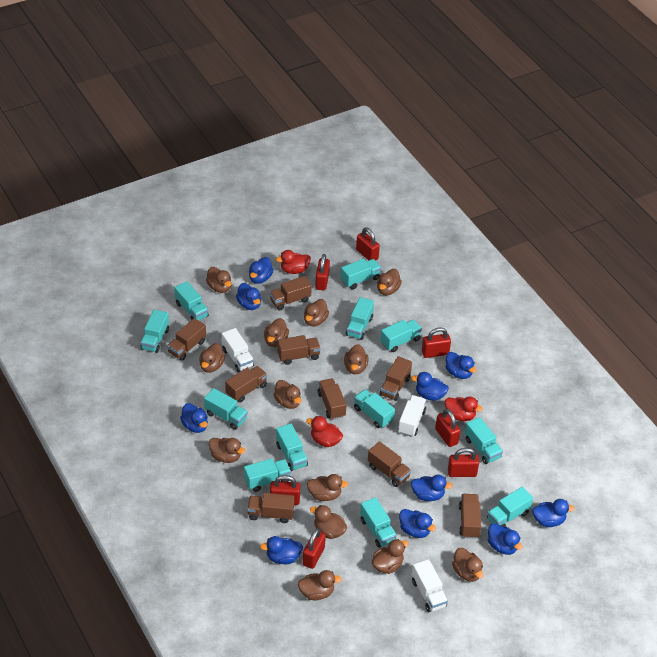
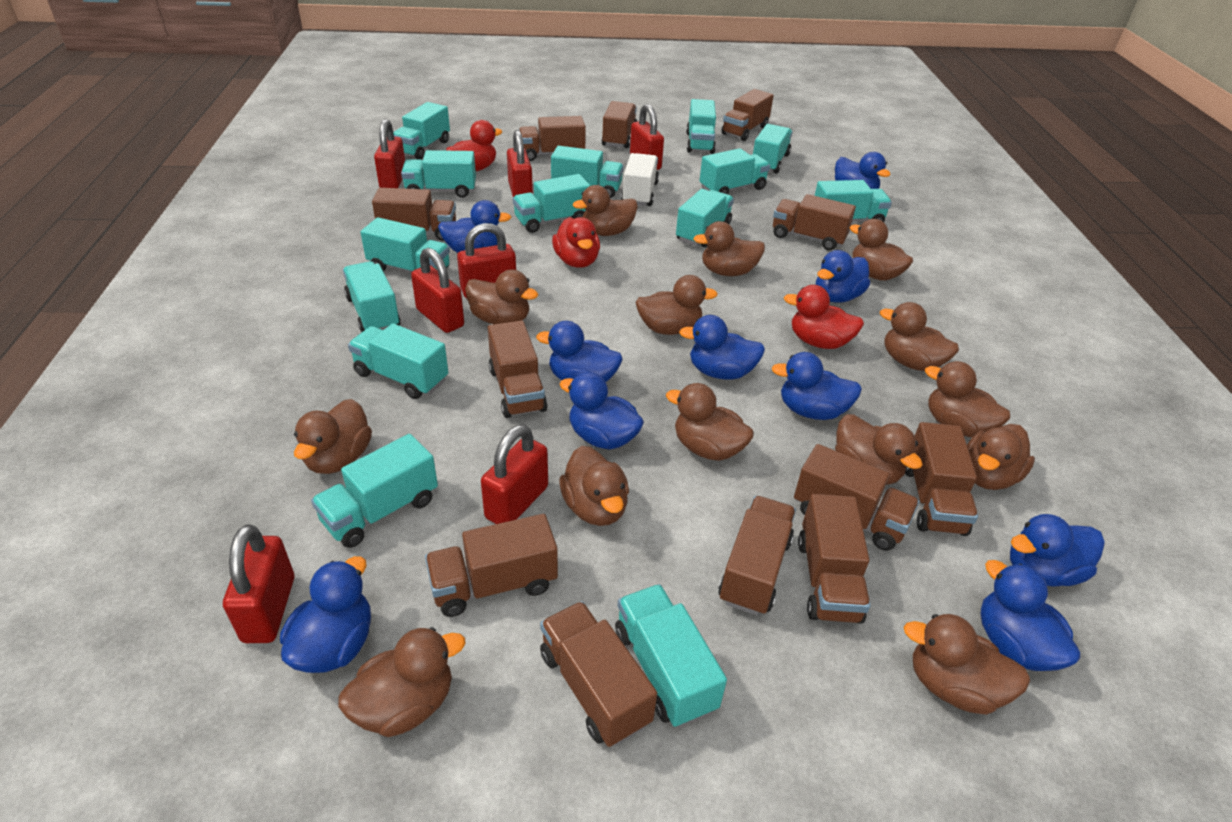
brown duck: 13 -> 14
brown truck: 9 -> 12
turquoise truck: 12 -> 14
white truck: 3 -> 1

